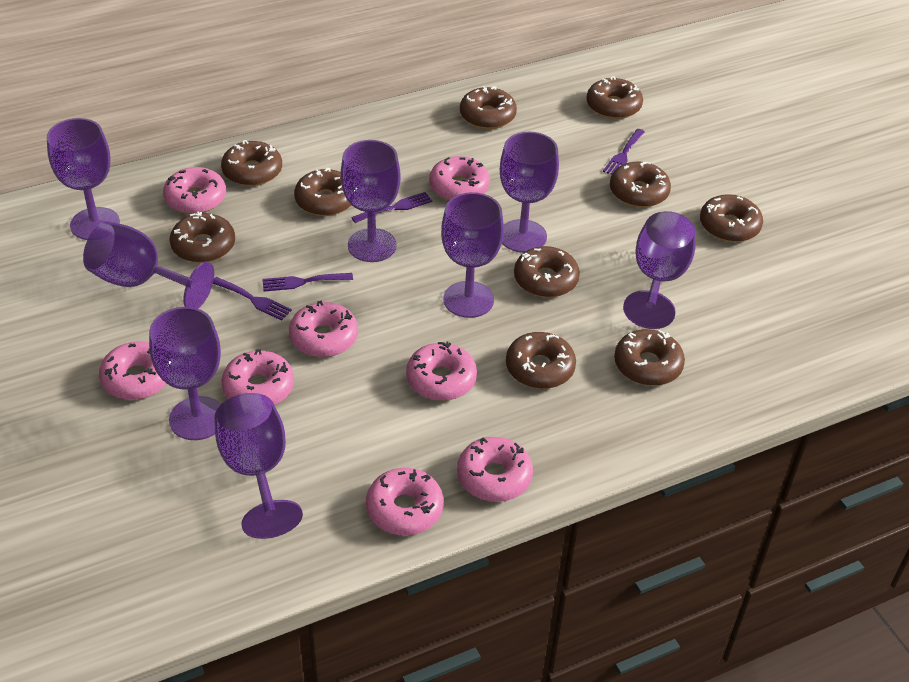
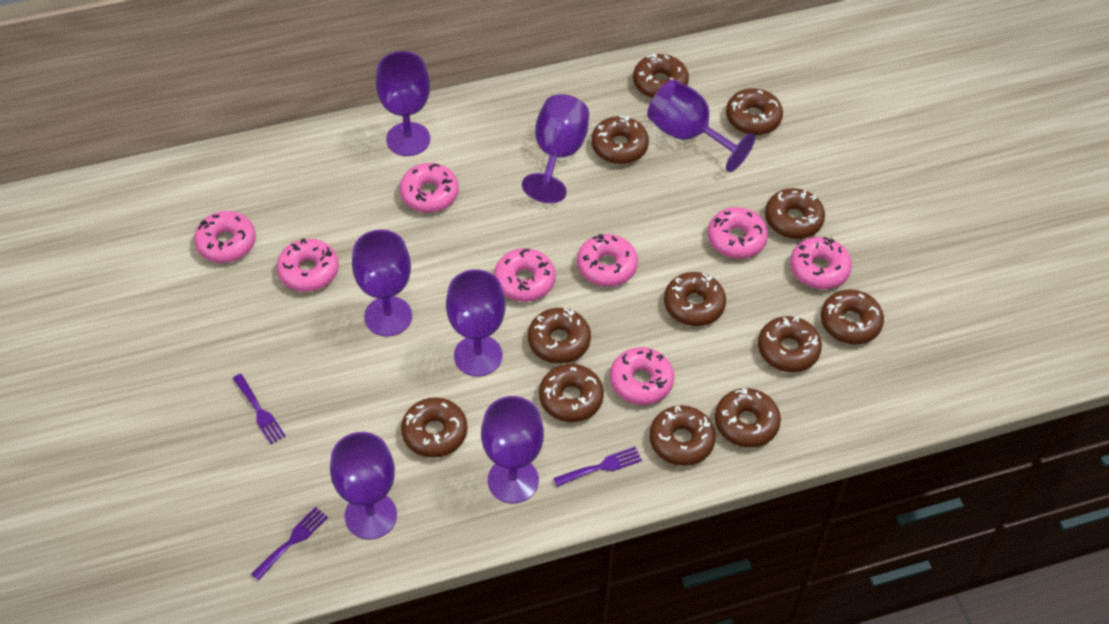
brown donut: 10 -> 12
purple fork: 4 -> 3
purple goblet: 8 -> 7

